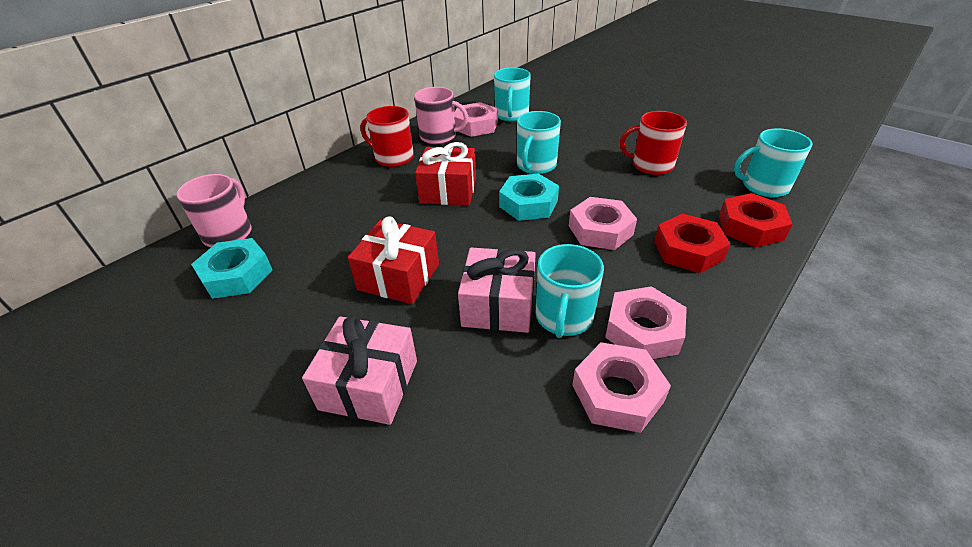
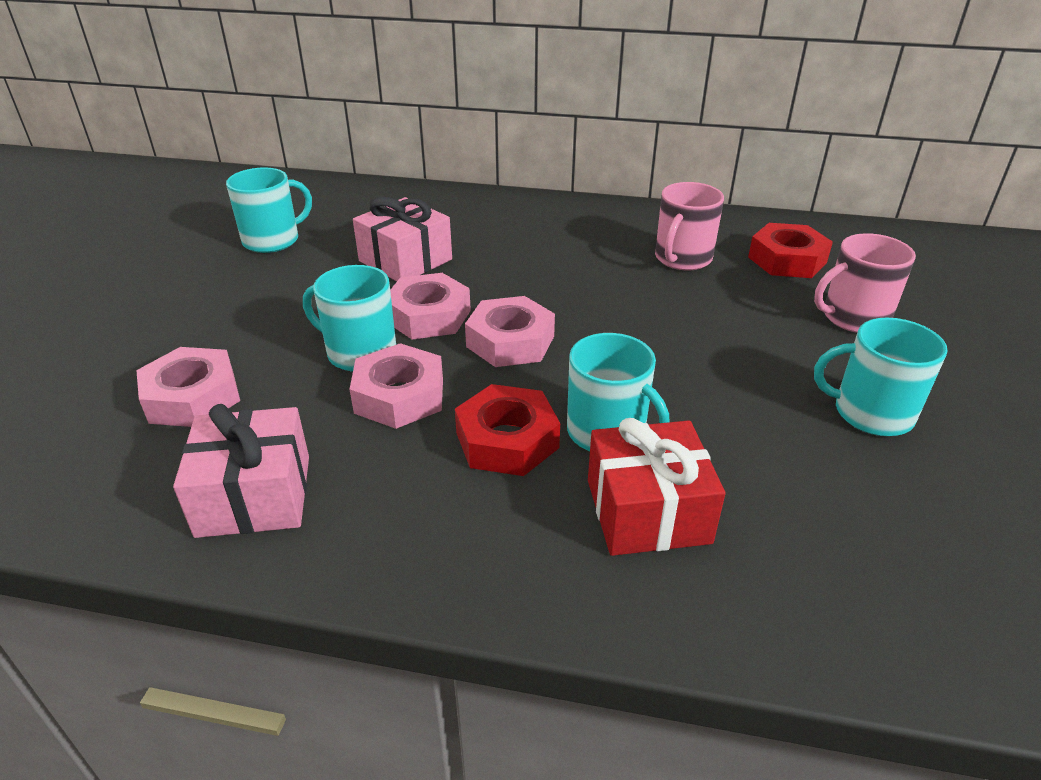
red gift: 2 -> 1
red mug: 2 -> 0
turquoise nut: 2 -> 0

